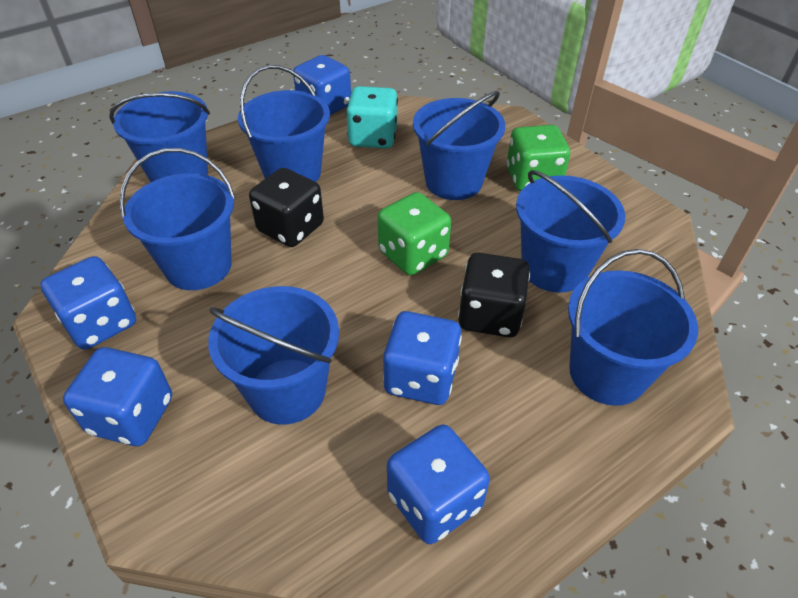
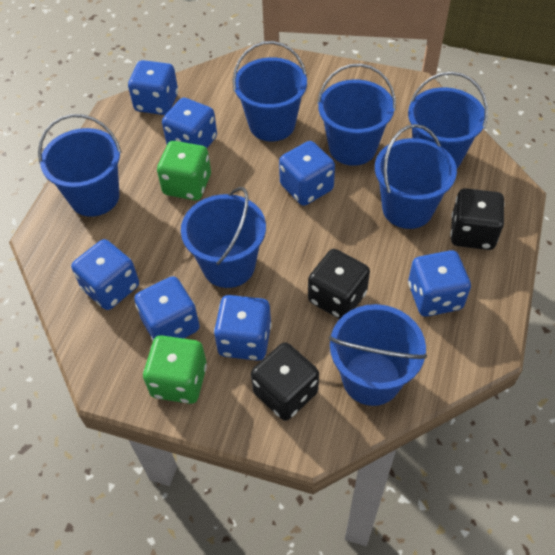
black dice: 2 -> 3
blue dice: 5 -> 7
turquoise dice: 1 -> 0

